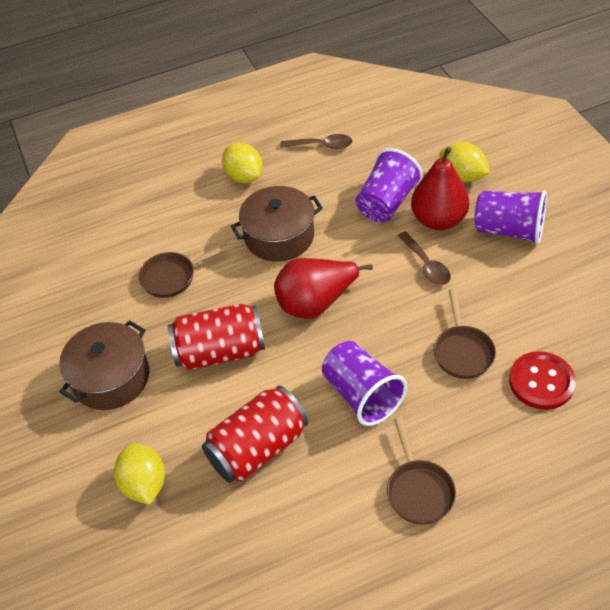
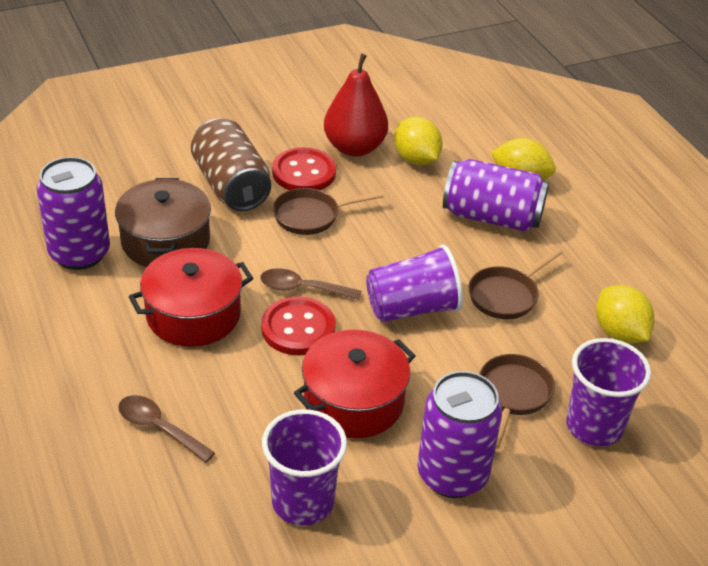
brown can: 0 -> 1
brown pot: 2 -> 1
purple can: 0 -> 3
red button: 1 -> 2
red can: 2 -> 0
red pear: 2 -> 1
red pot: 0 -> 2

